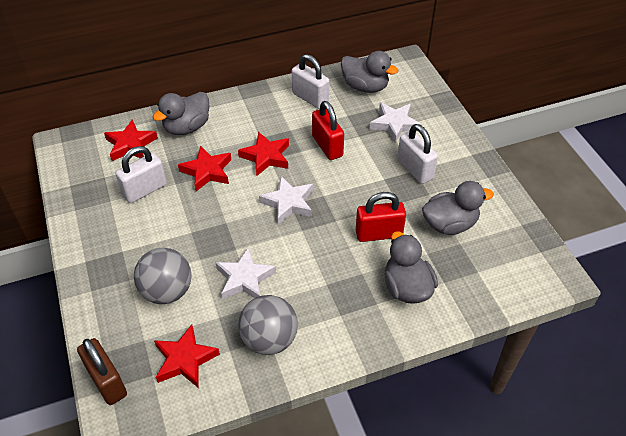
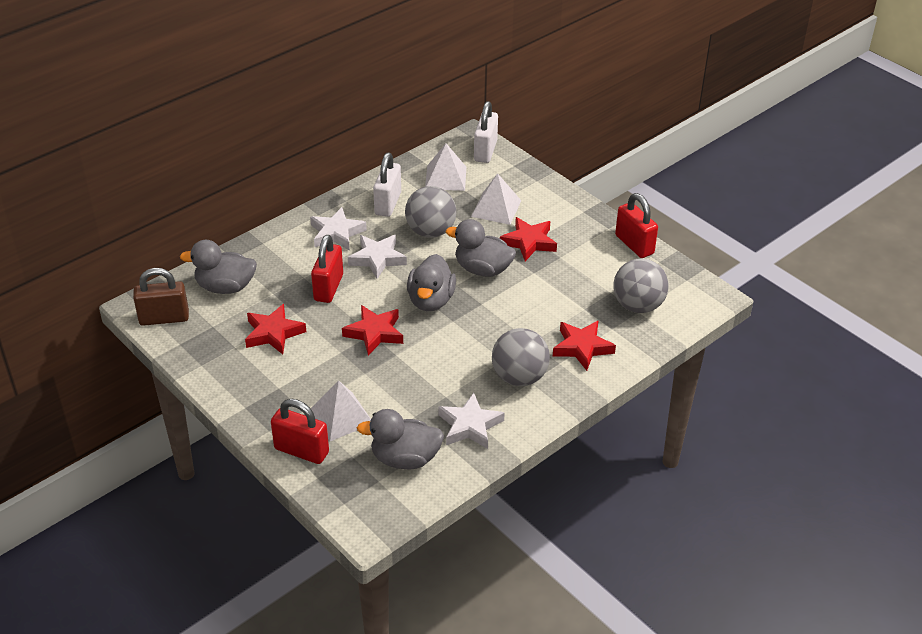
grey ball: 2 -> 3
red padlock: 2 -> 3
white padlock: 3 -> 2
white pyramid: 0 -> 3

